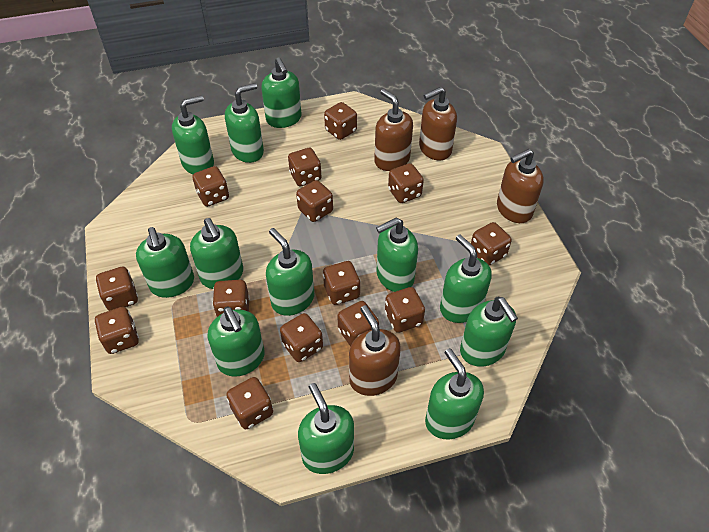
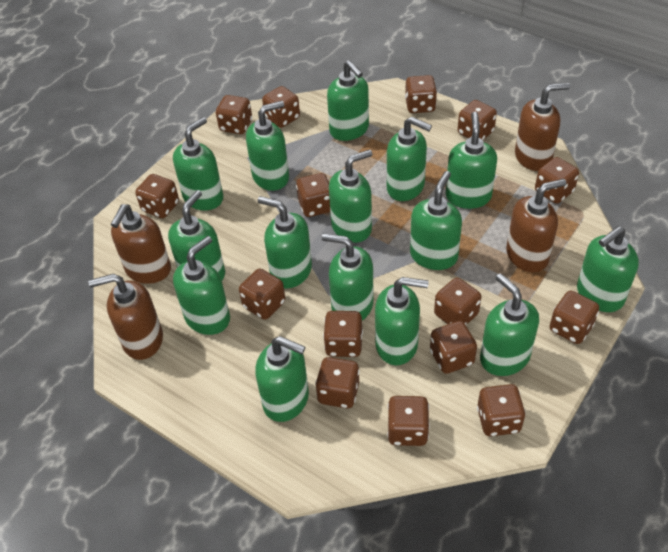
brown dice: 14 -> 15
green soap dispenser: 12 -> 15

